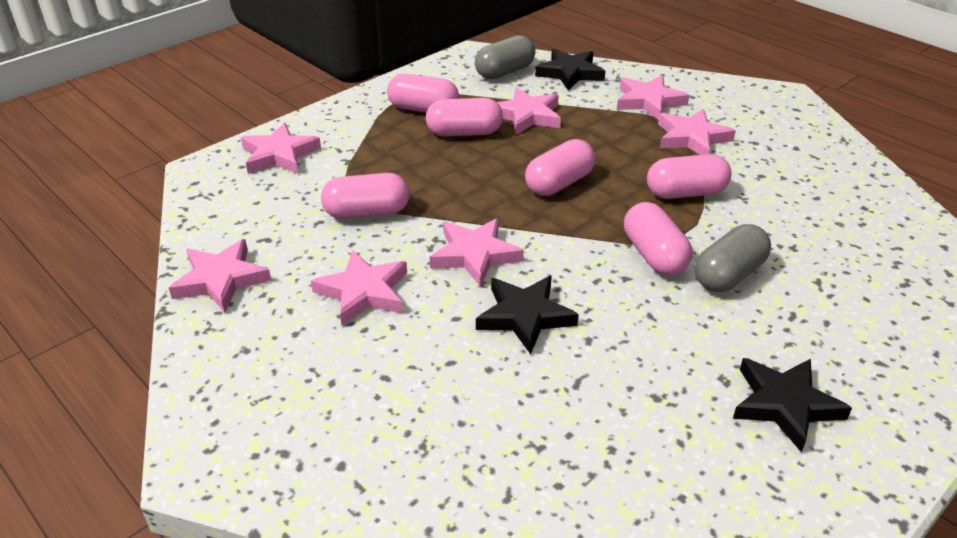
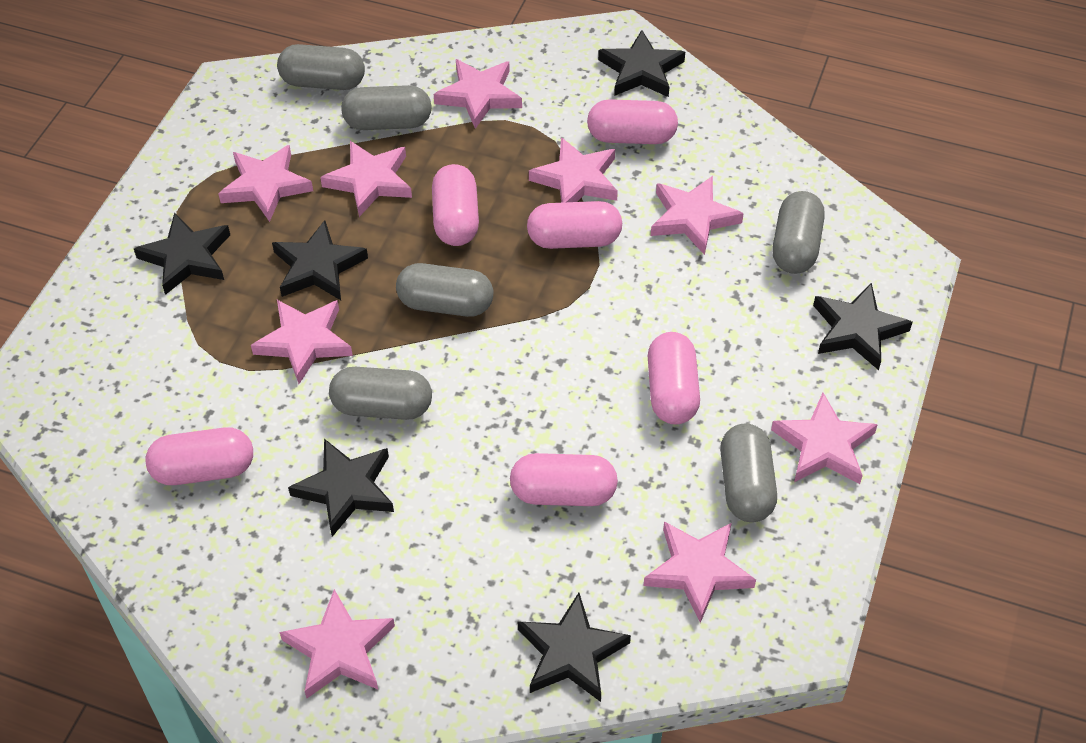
black star: 3 -> 6
grey capsule: 2 -> 6
pink star: 7 -> 9

